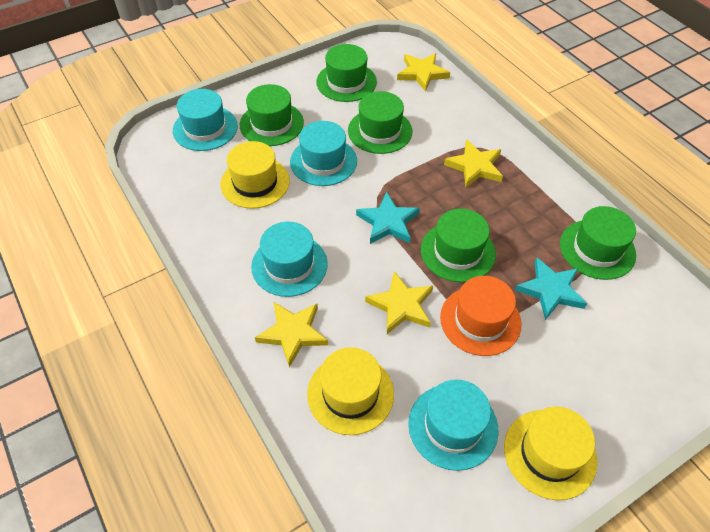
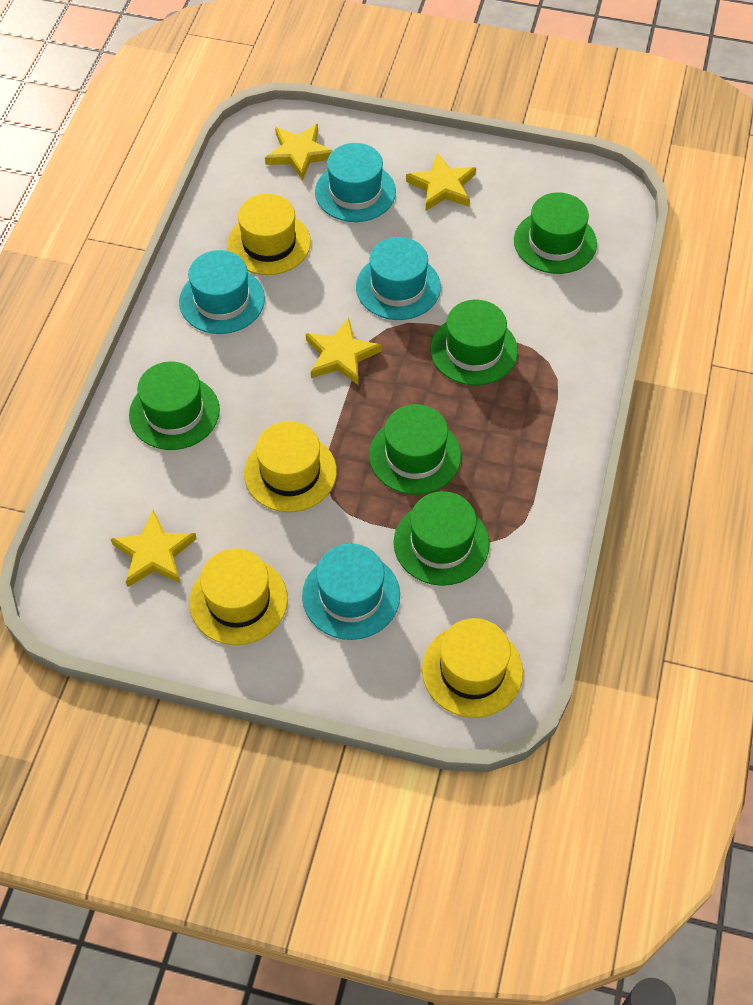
orange hat: 1 -> 0
turquoise star: 2 -> 0
yellow hat: 3 -> 4

